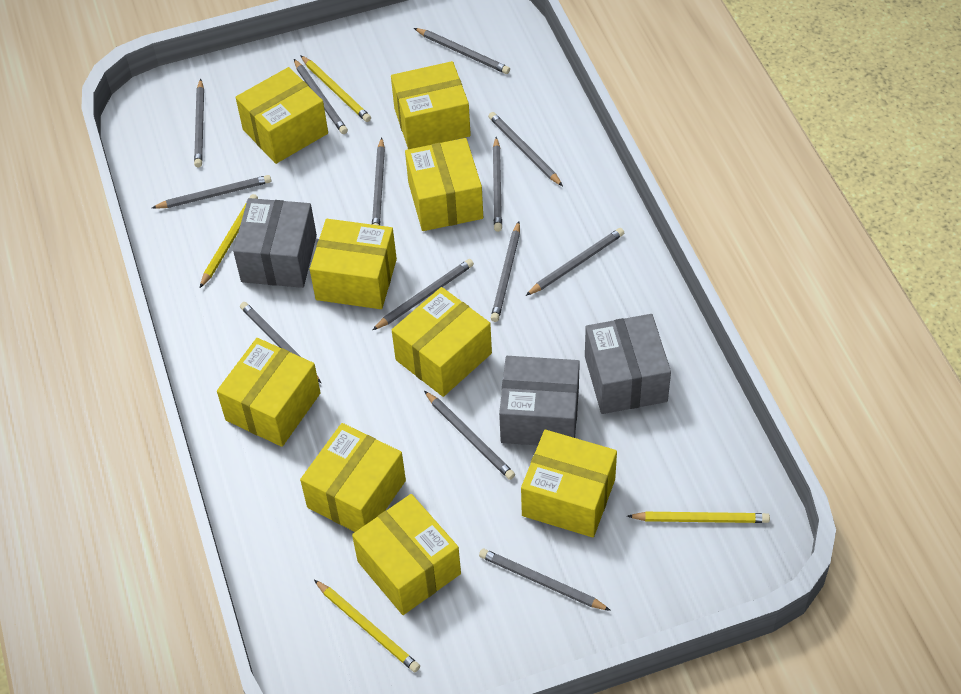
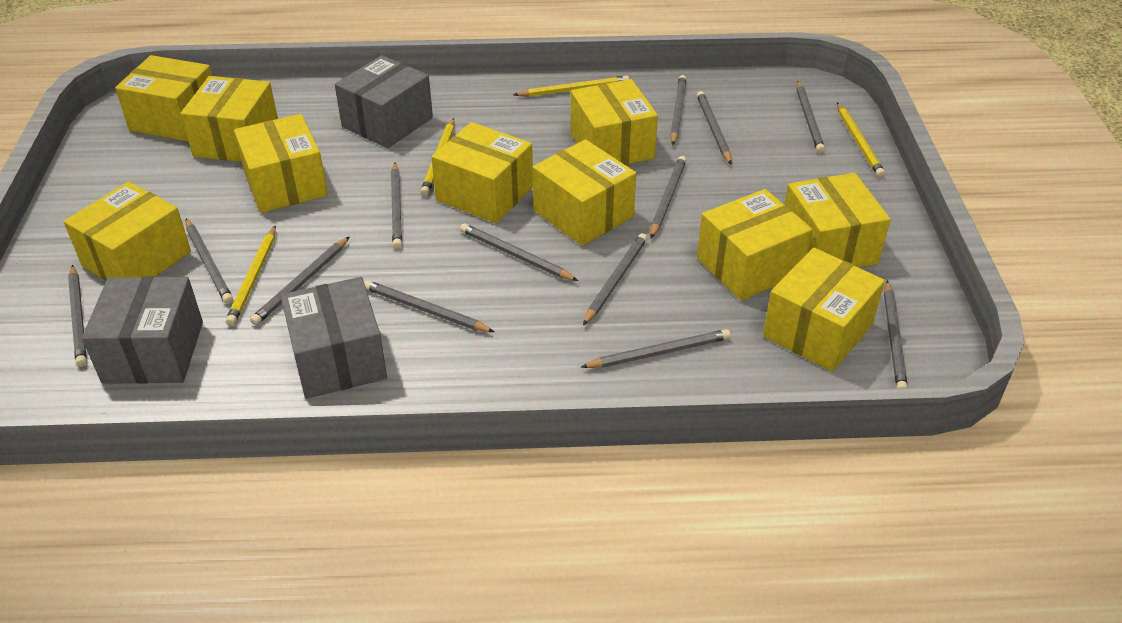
yellow box: 9 -> 10

